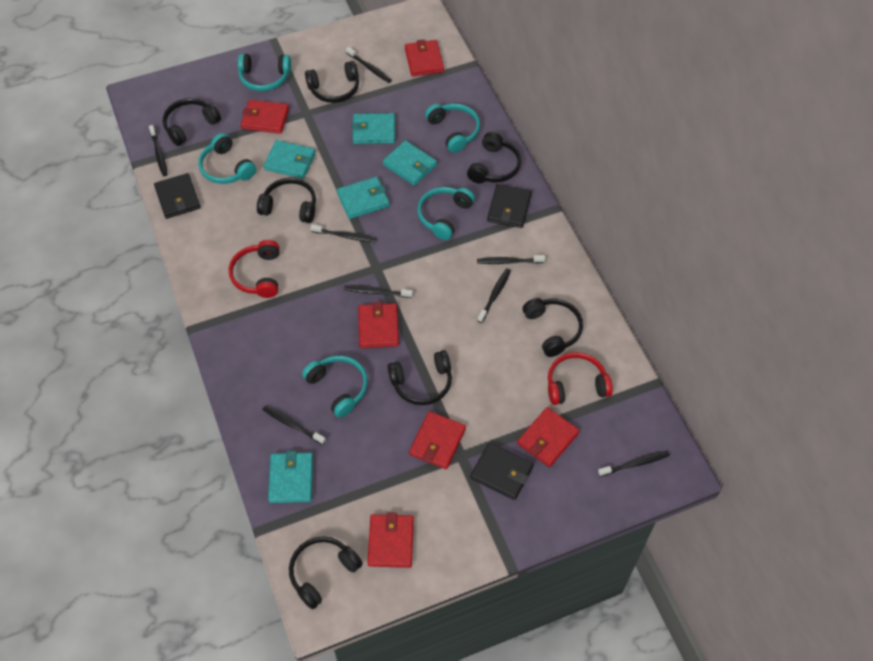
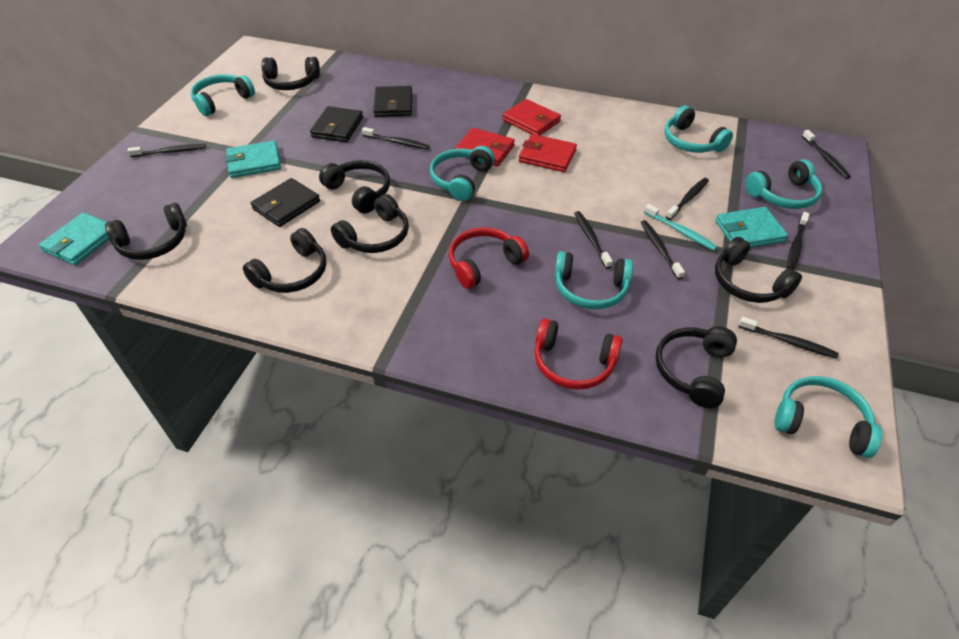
red wallet: 6 -> 3
turquoise headphones: 5 -> 6
turquoise toothbrush: 0 -> 1
turquoise wallet: 5 -> 3

